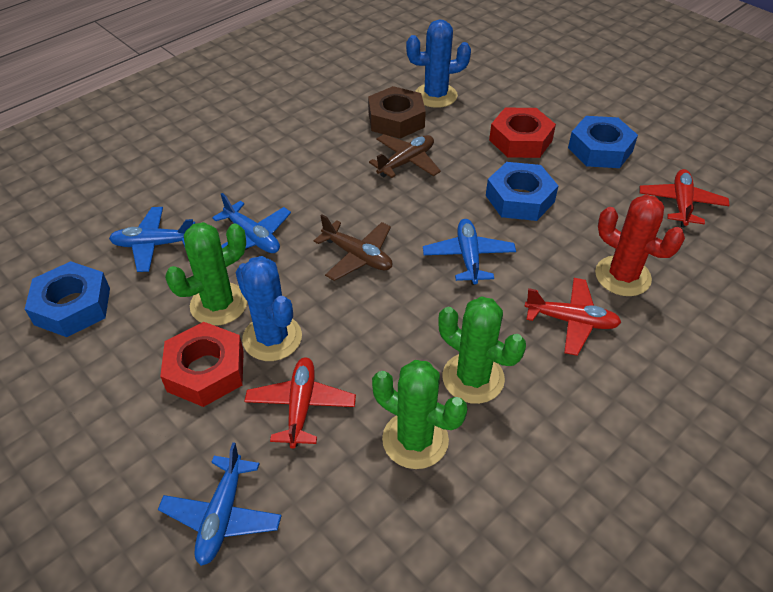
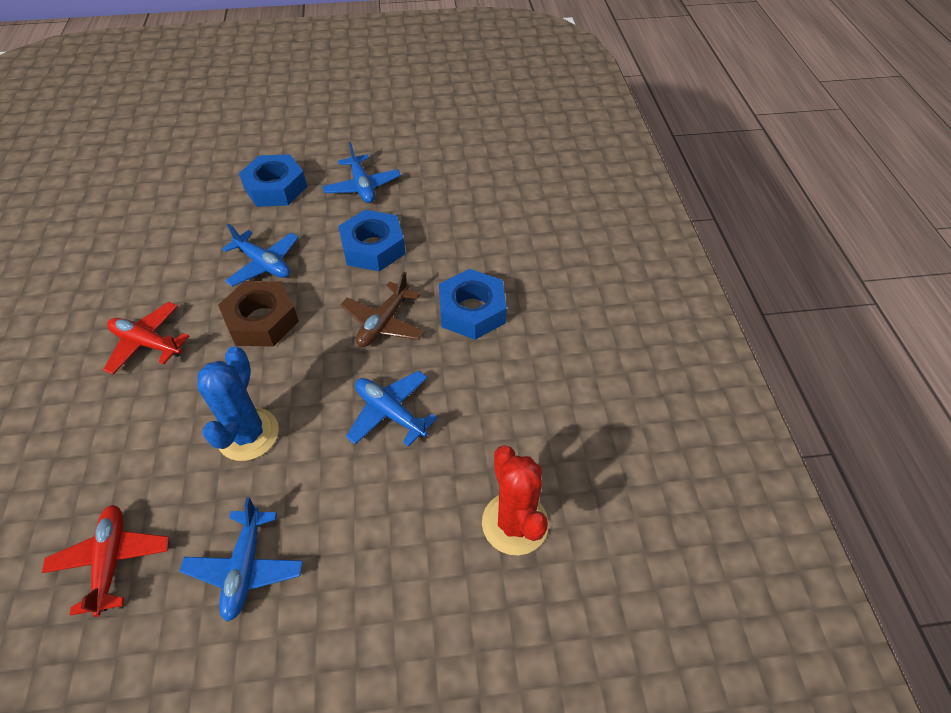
blue cactus: 2 -> 1
brown plane: 2 -> 1
green cactus: 3 -> 0
red nut: 2 -> 0
red plane: 3 -> 2

